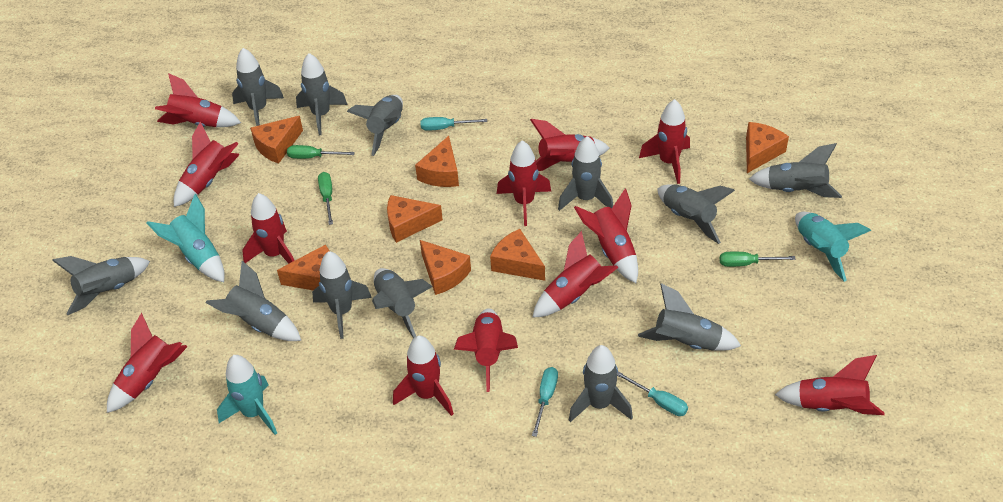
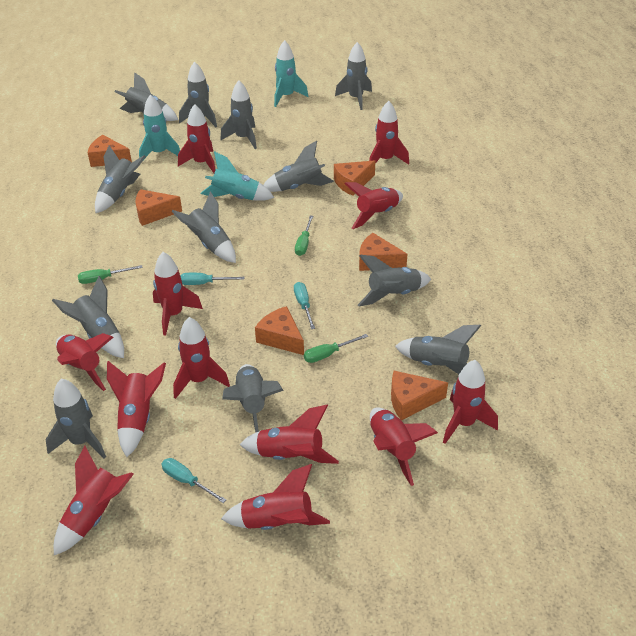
orange cheese: 7 -> 6

